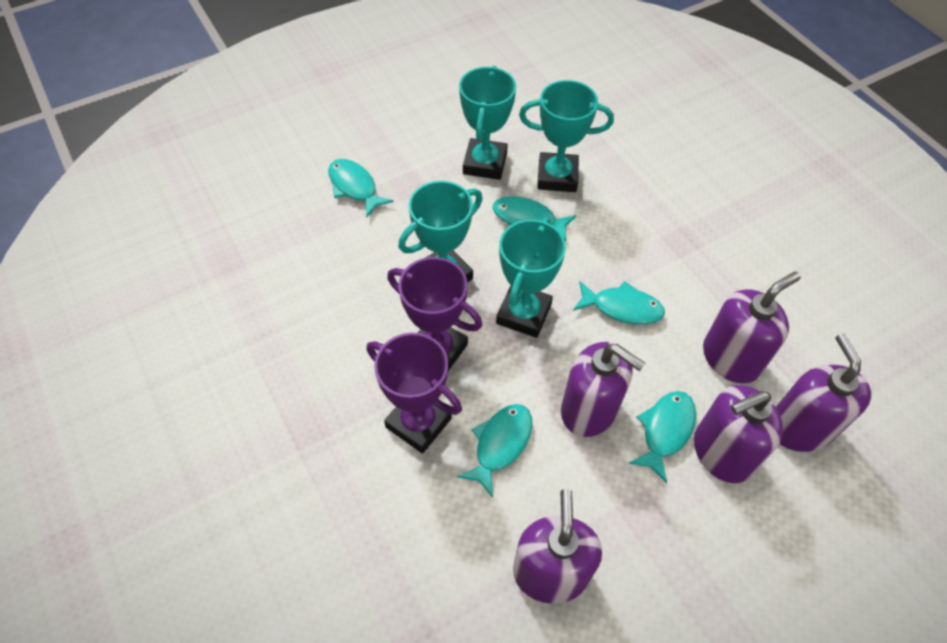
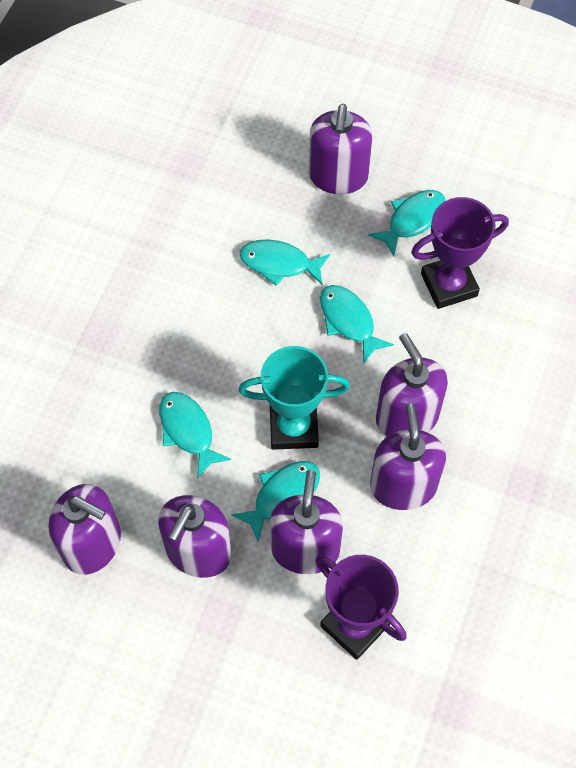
purple soap dispenser: 5 -> 6
turquoise trophy: 4 -> 1

